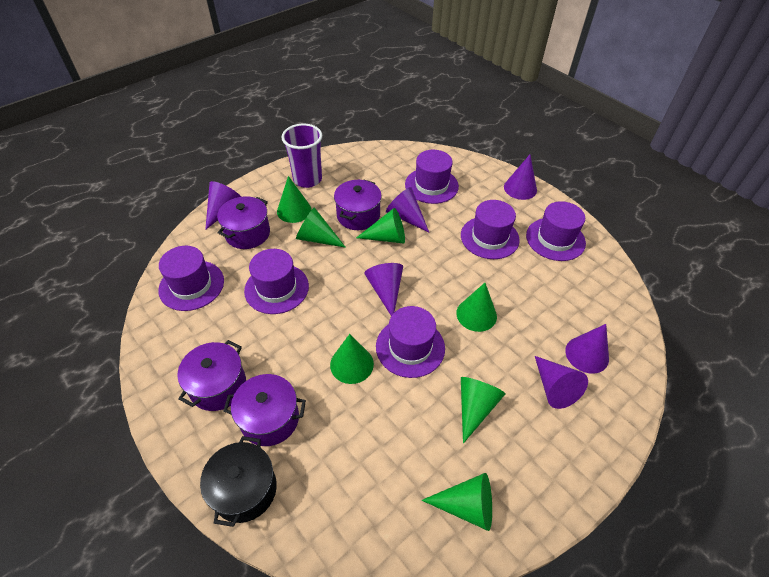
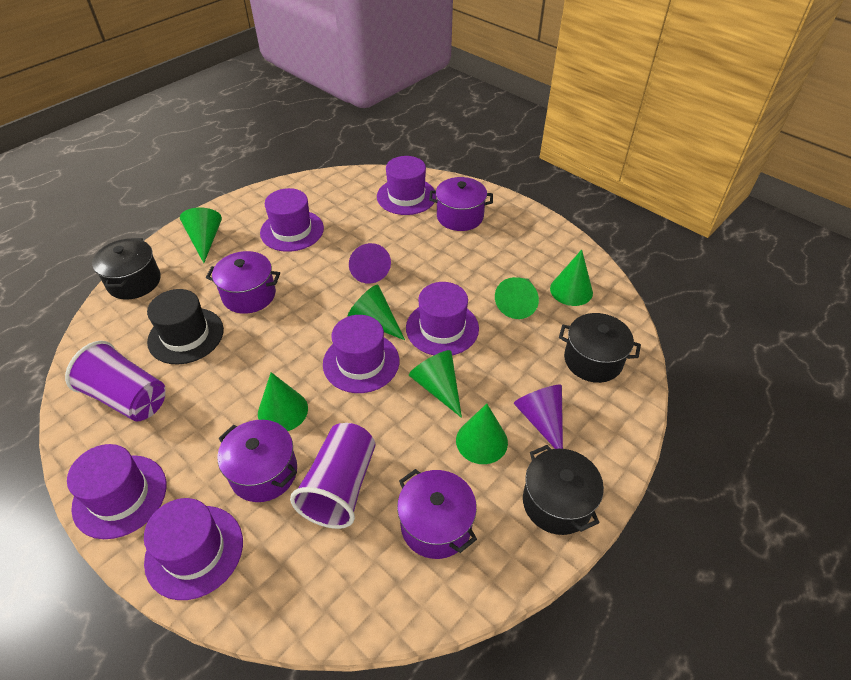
black hat: 0 -> 1
black pot: 1 -> 3
purple cone: 6 -> 2
purple cup: 1 -> 2

